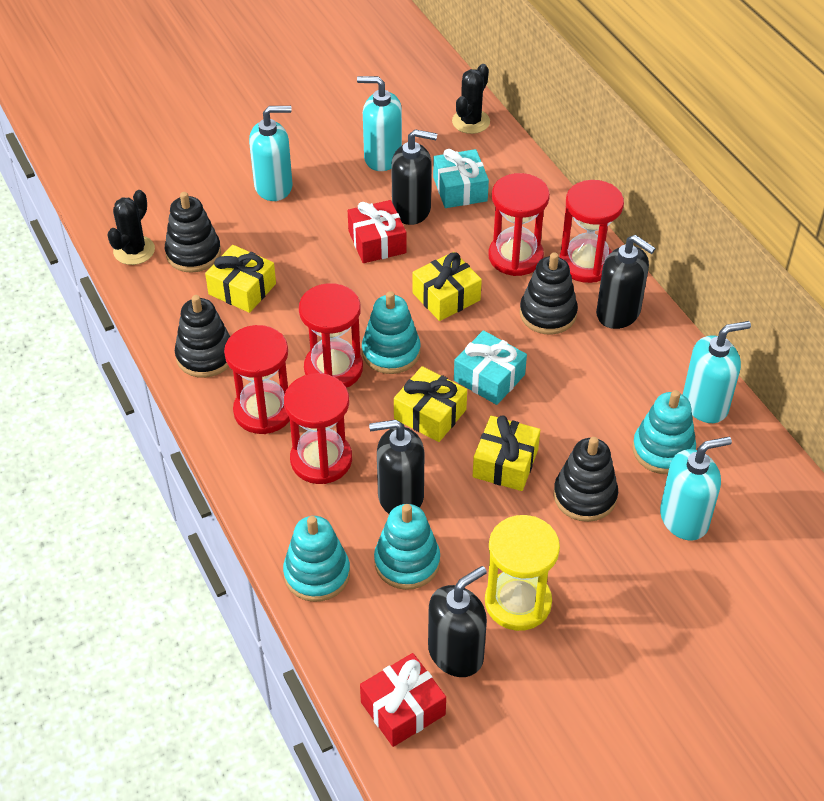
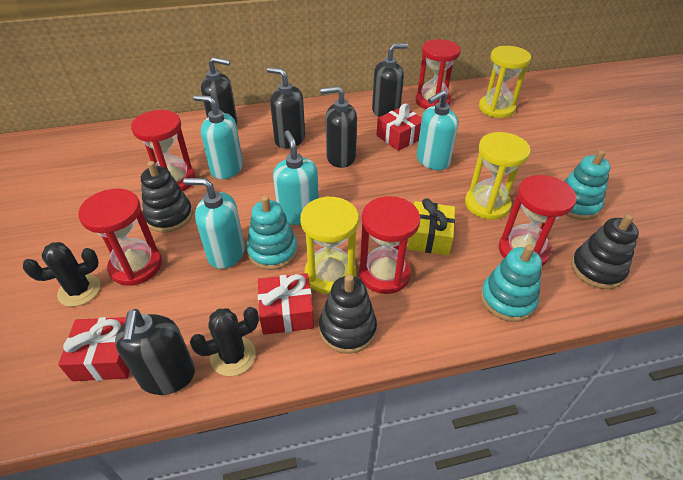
black soap dispenser: 4 -> 5
black stacking toy: 4 -> 3
red gift: 2 -> 3
turquoise gift: 2 -> 0
turquoise stacking toy: 4 -> 3
yellow gift: 4 -> 1
yellow hourglass: 1 -> 3

